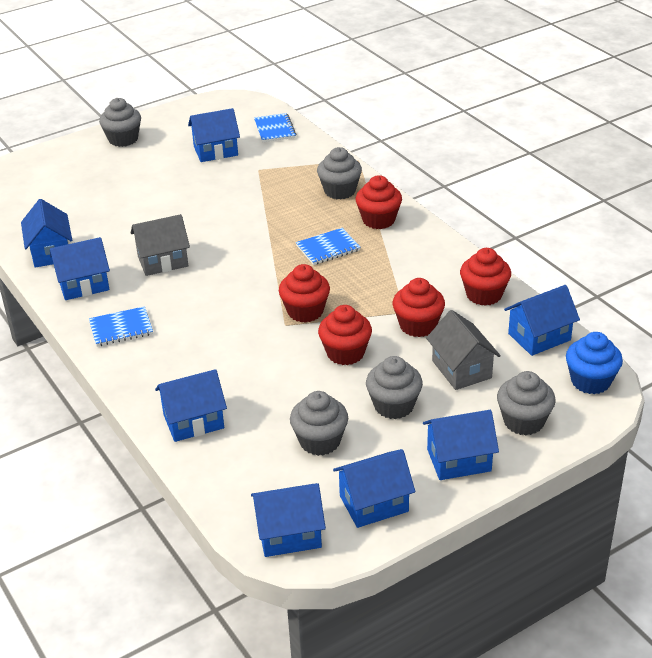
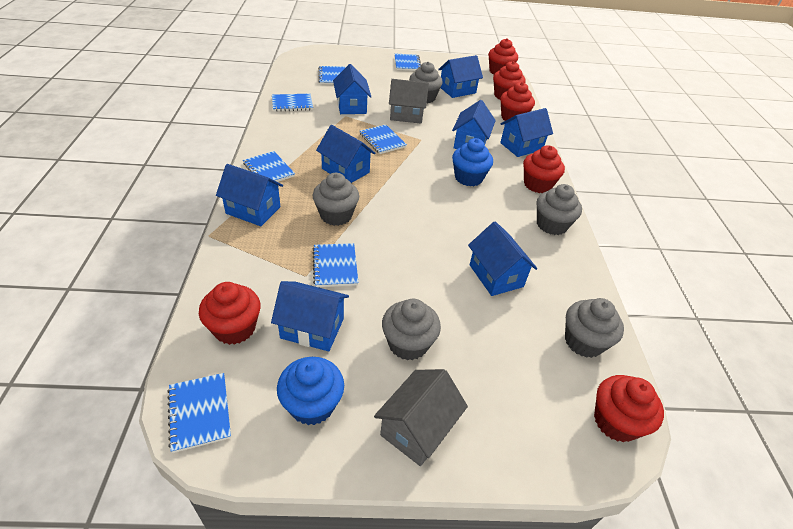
blue cupcake: 1 -> 2
blue notebook: 3 -> 7
red cupcake: 5 -> 6

